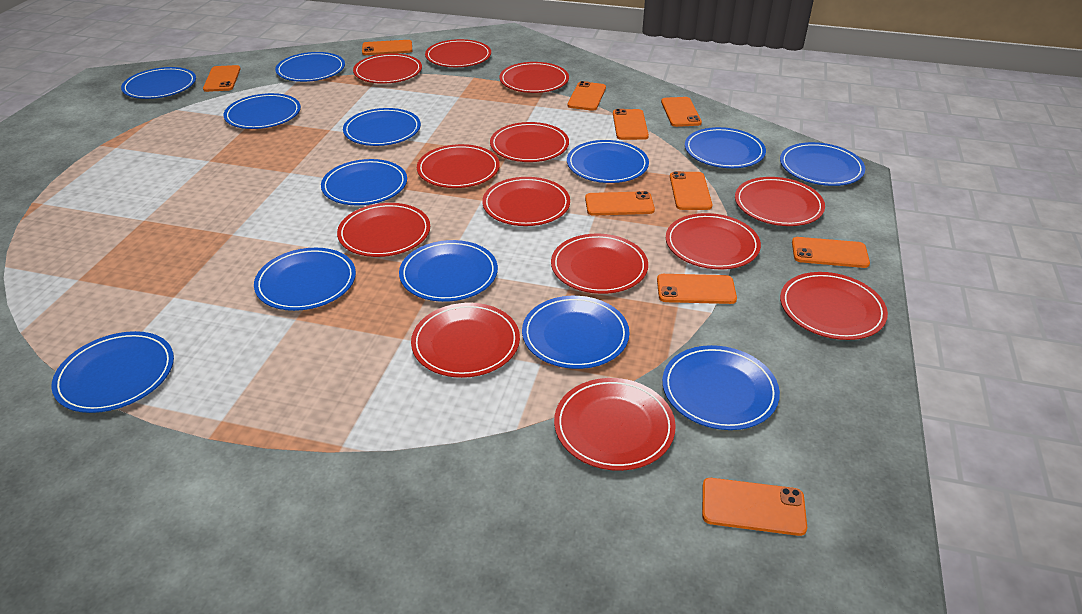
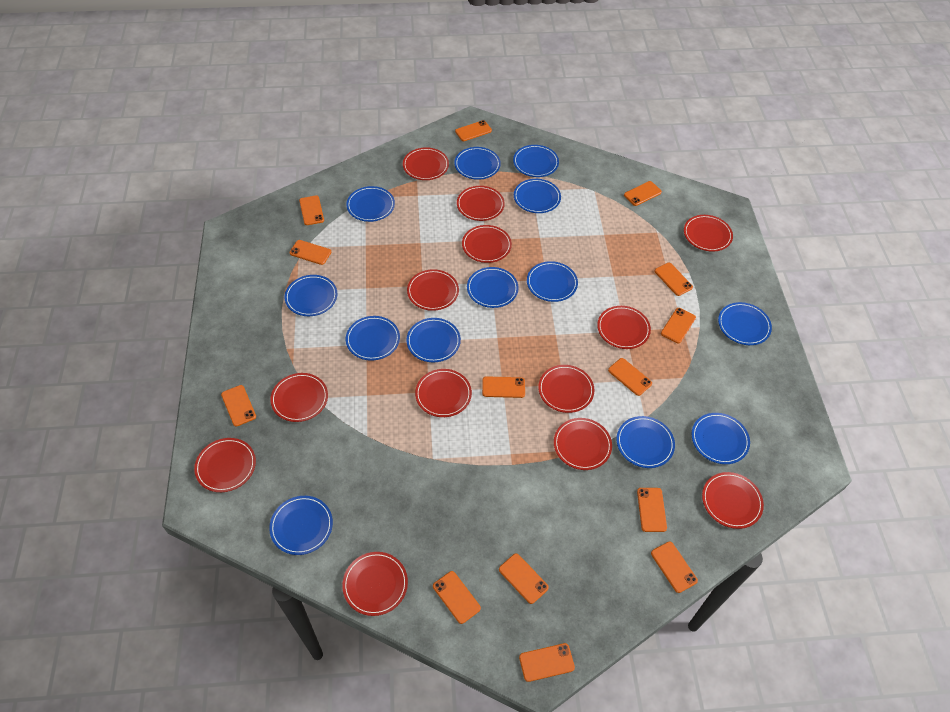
orange phone: 10 -> 14

